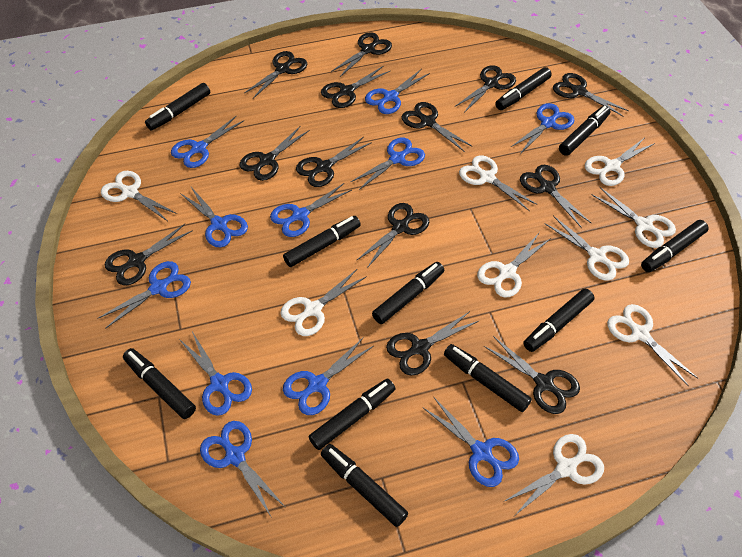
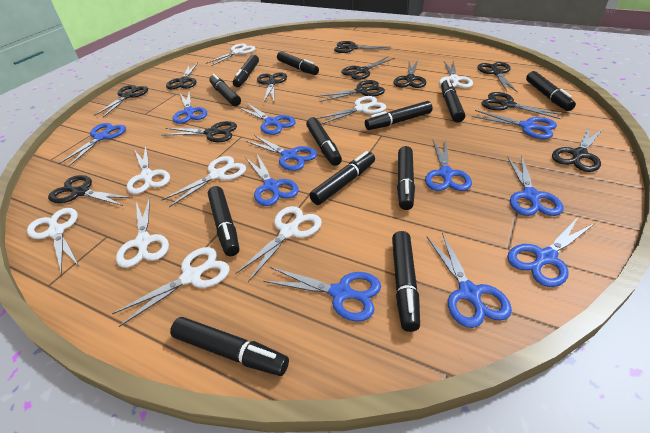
black marker: 11 -> 12
black scissors: 13 -> 12

